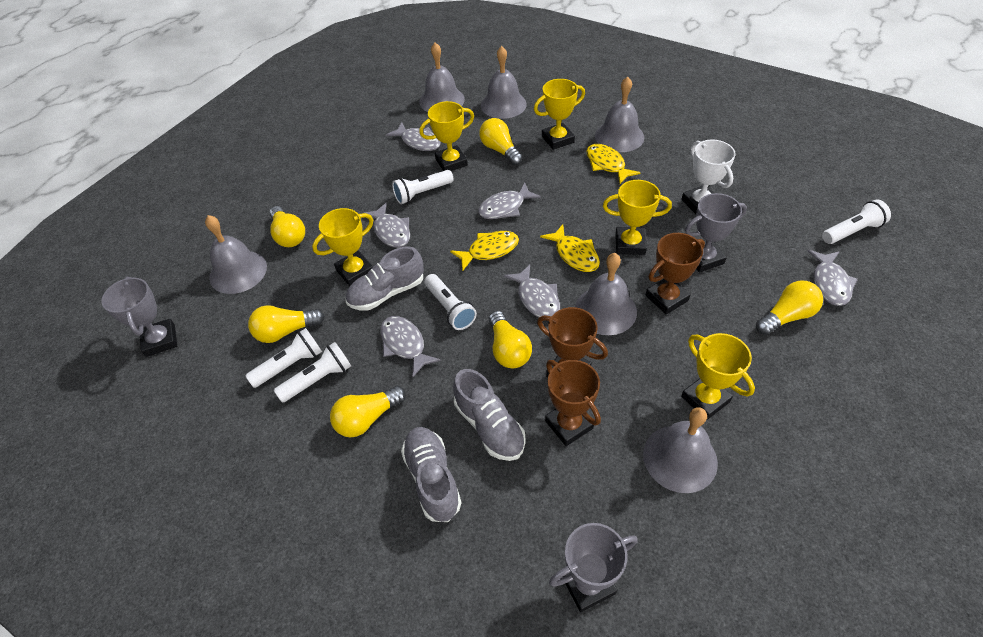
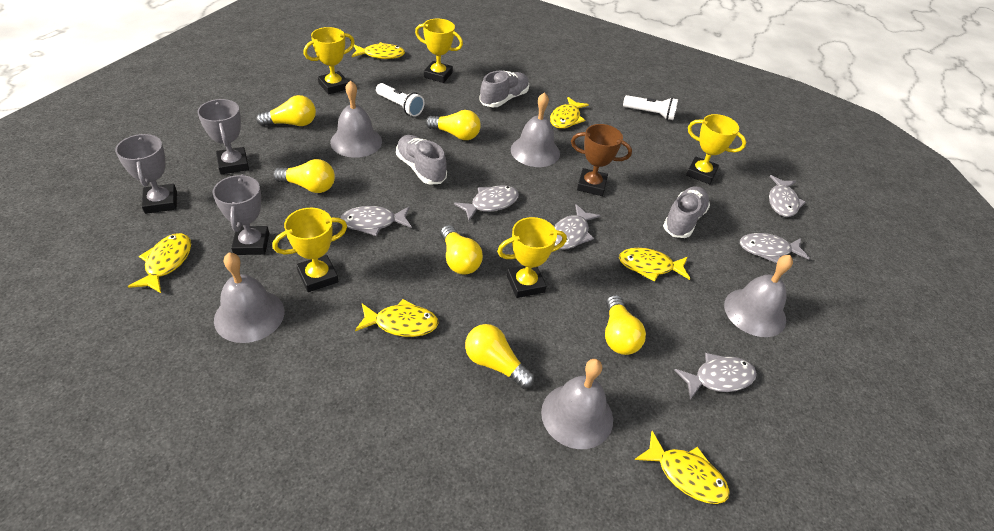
brown trophy: 3 -> 1
grey bell: 6 -> 5
white flashlight: 5 -> 2
white trophy: 1 -> 0
yellow fish: 3 -> 6

